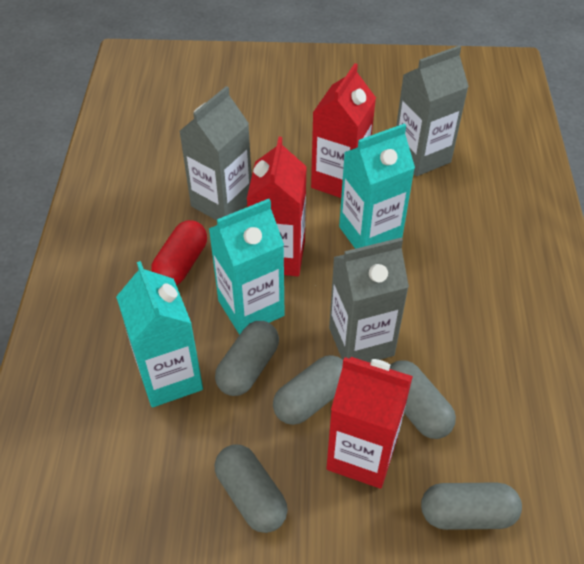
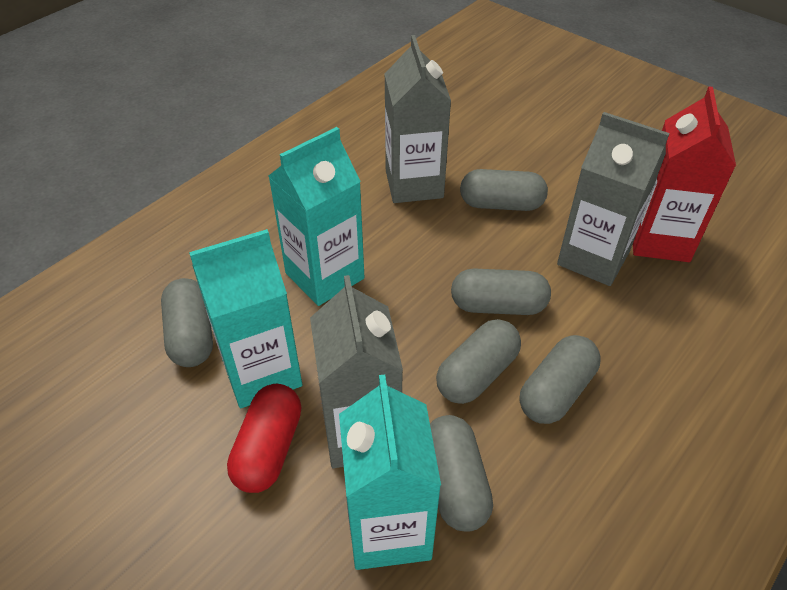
grey capsule: 5 -> 6
red carton: 3 -> 1

